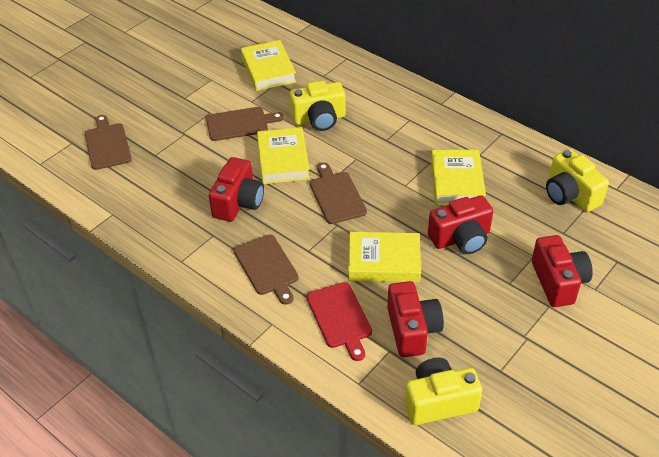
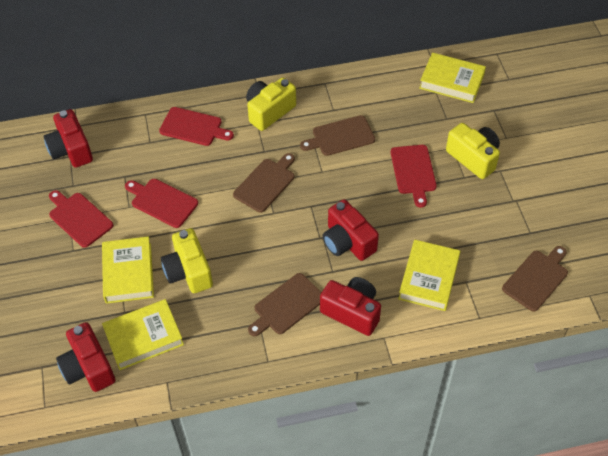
red cutting board: 1 -> 4

